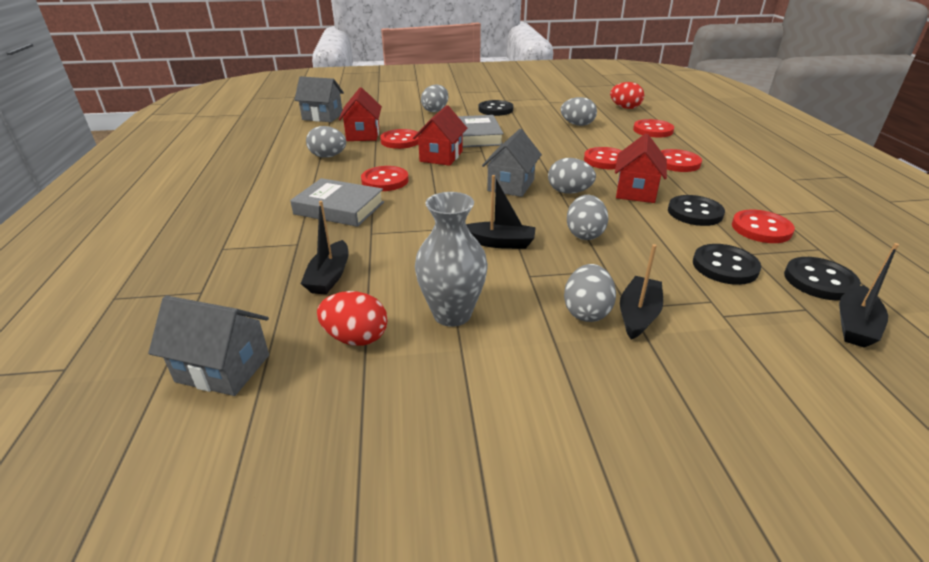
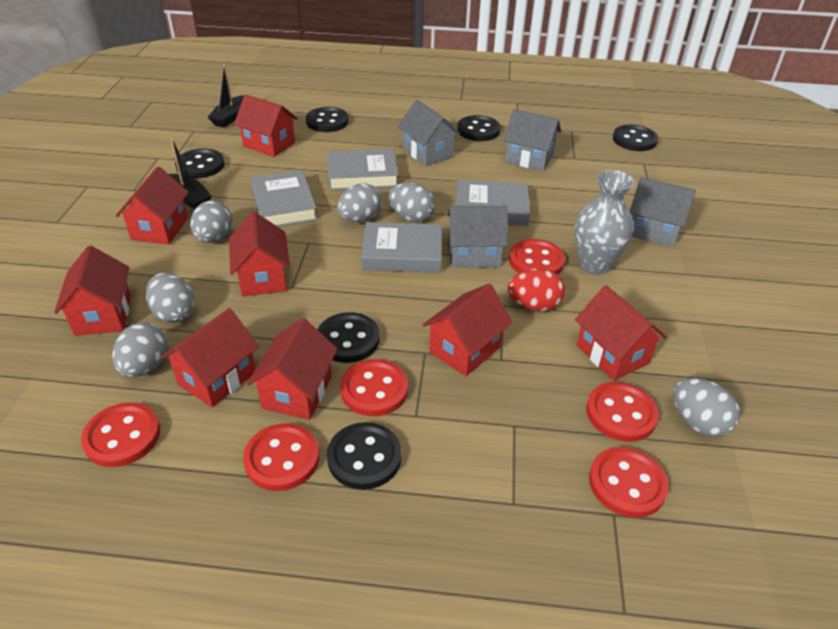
black boat: 4 -> 2
black button: 4 -> 6
grey book: 2 -> 4
grey house: 3 -> 4
red egg: 2 -> 1
red house: 3 -> 8

